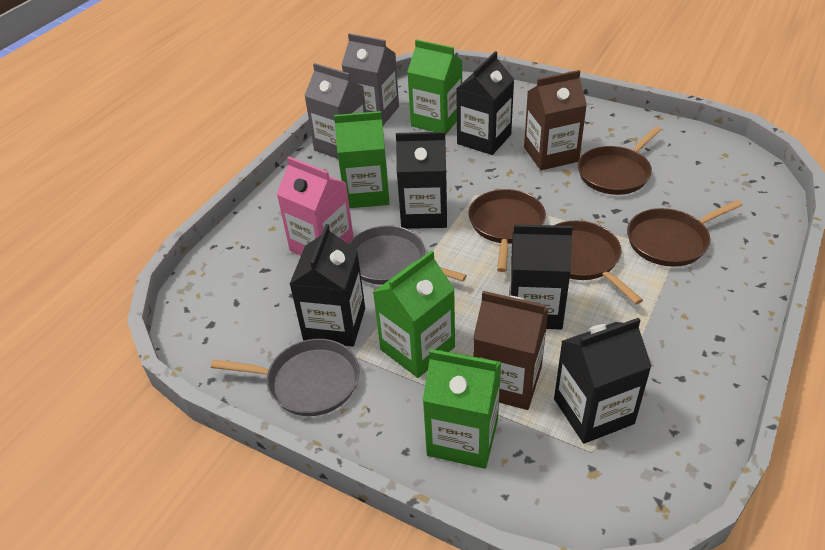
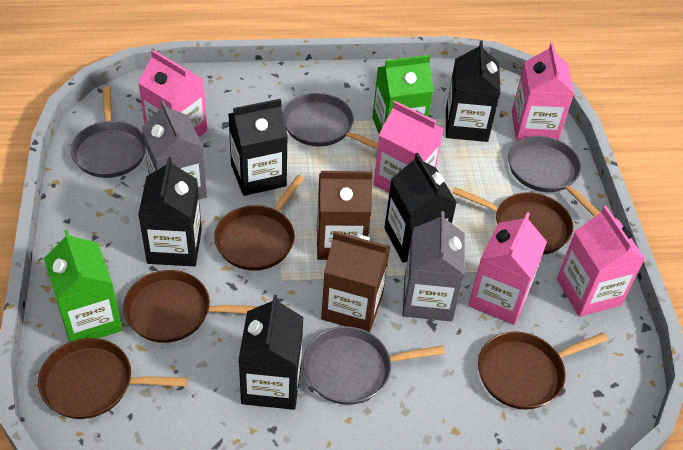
brown pan: 4 -> 5
green carton: 4 -> 2
grey pan: 2 -> 4
pink carton: 1 -> 5

